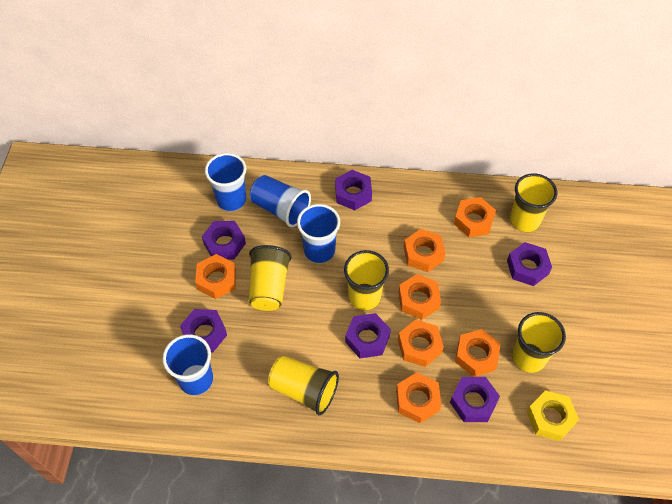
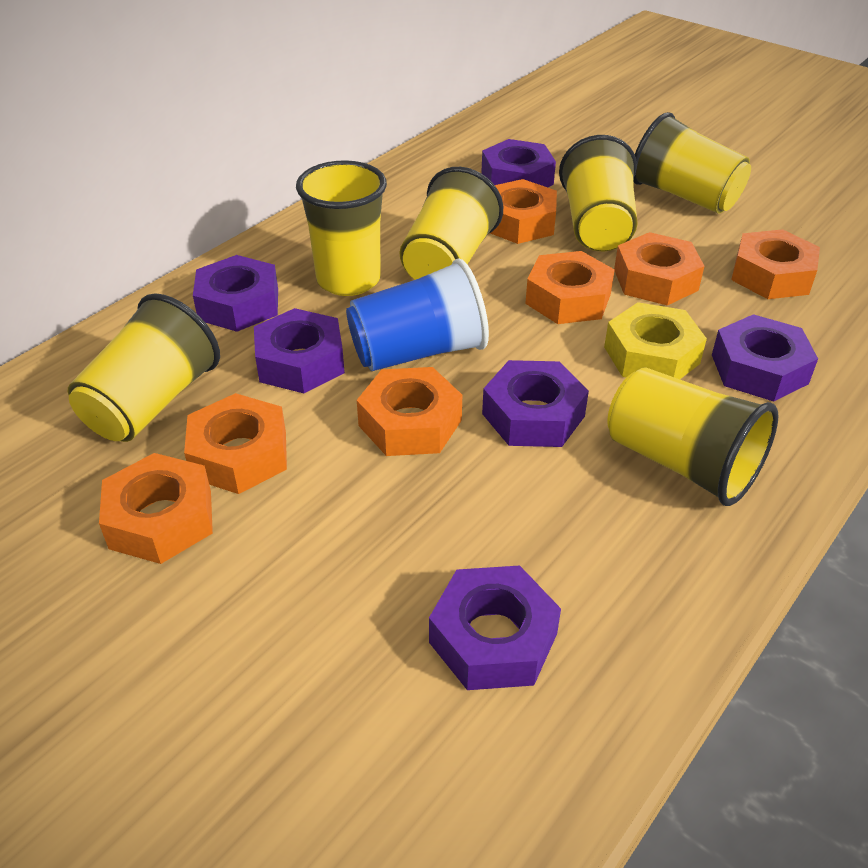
blue cup: 4 -> 1
yellow cup: 5 -> 6

